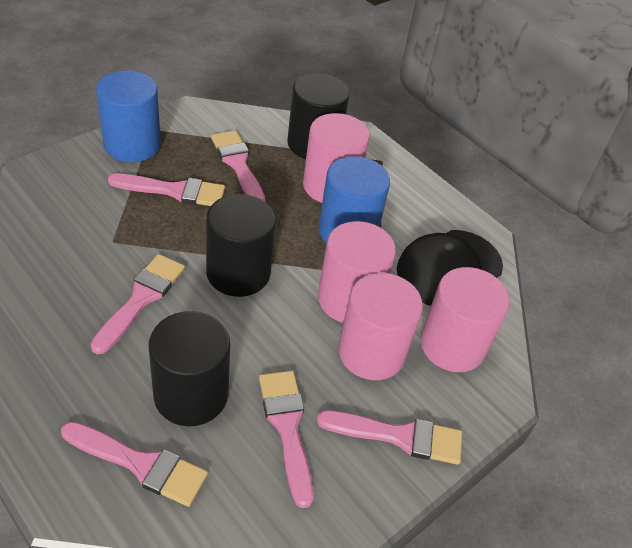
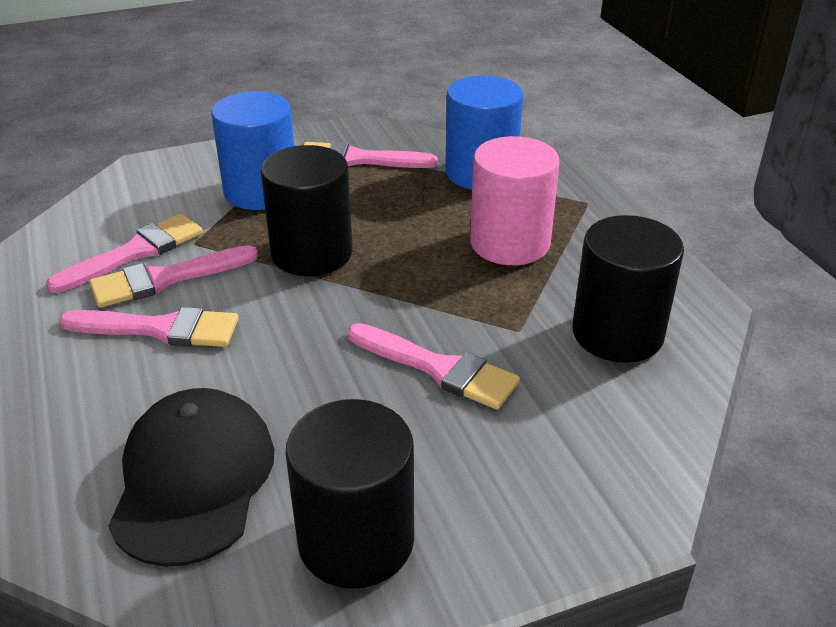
pink brush: 6 -> 5
pink cylinder: 4 -> 1

